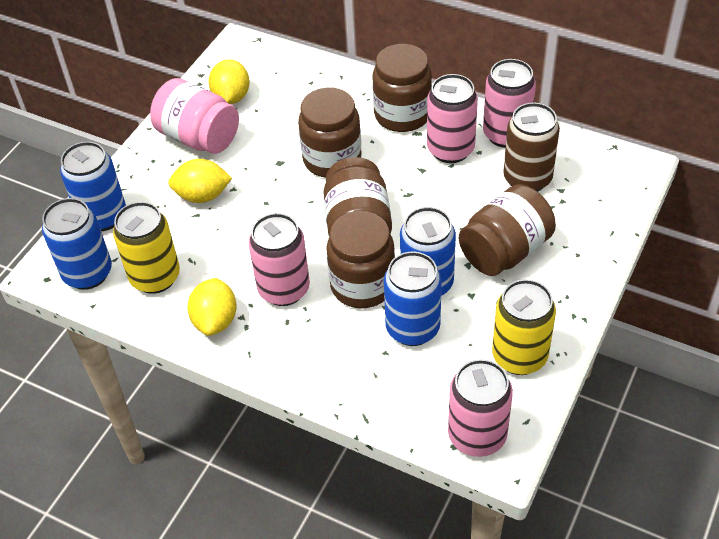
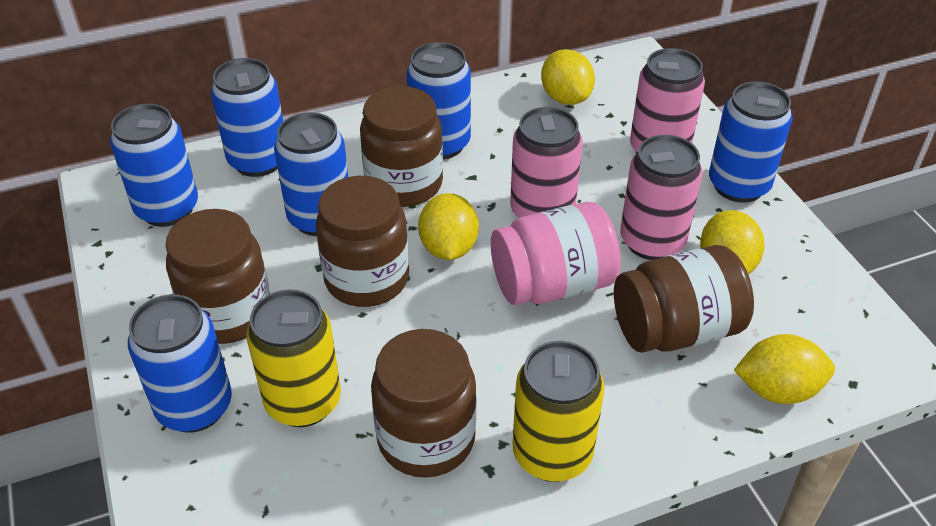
blue can: 4 -> 6
brown can: 1 -> 0
pink can: 4 -> 3
yellow lemon: 3 -> 4

